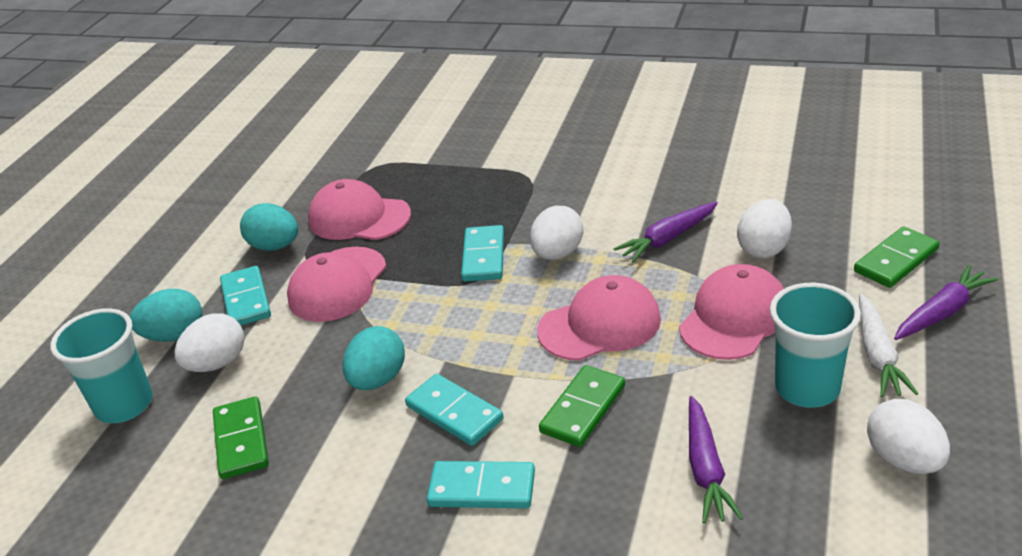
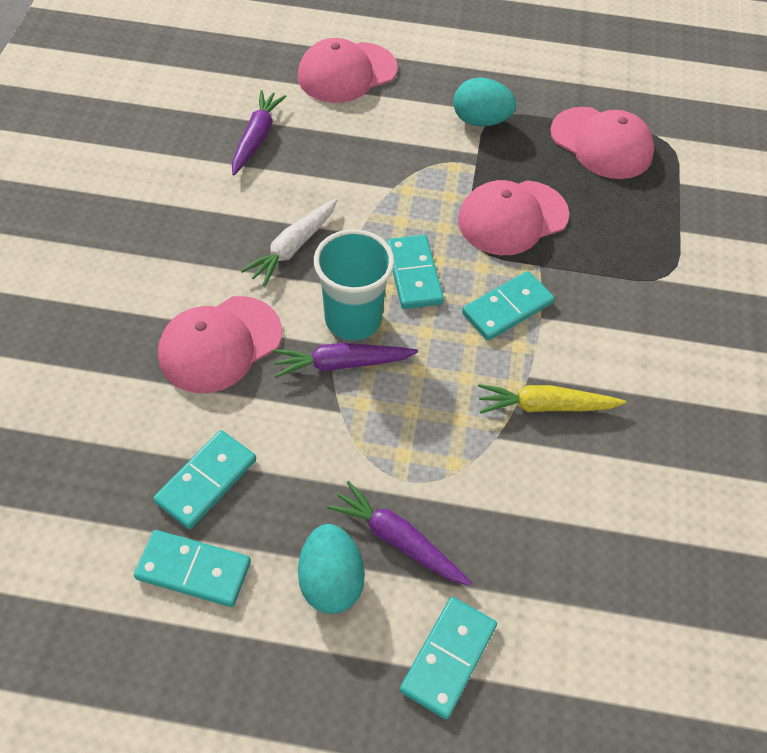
green domino: 3 -> 0
turquoise cup: 2 -> 1
turquoise domino: 4 -> 5
turquoise egg: 3 -> 2
white egg: 4 -> 0
yellow carrot: 0 -> 1

